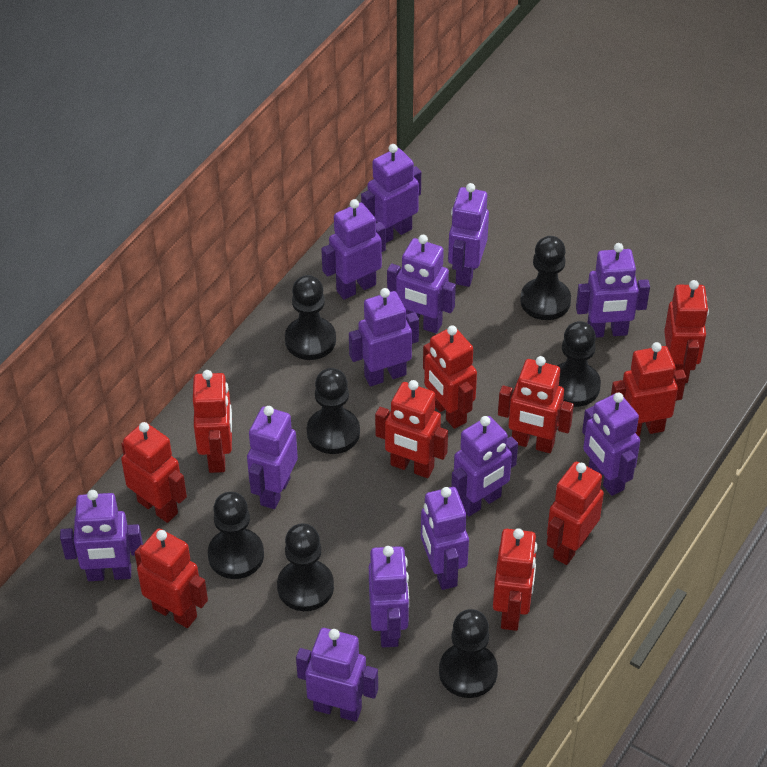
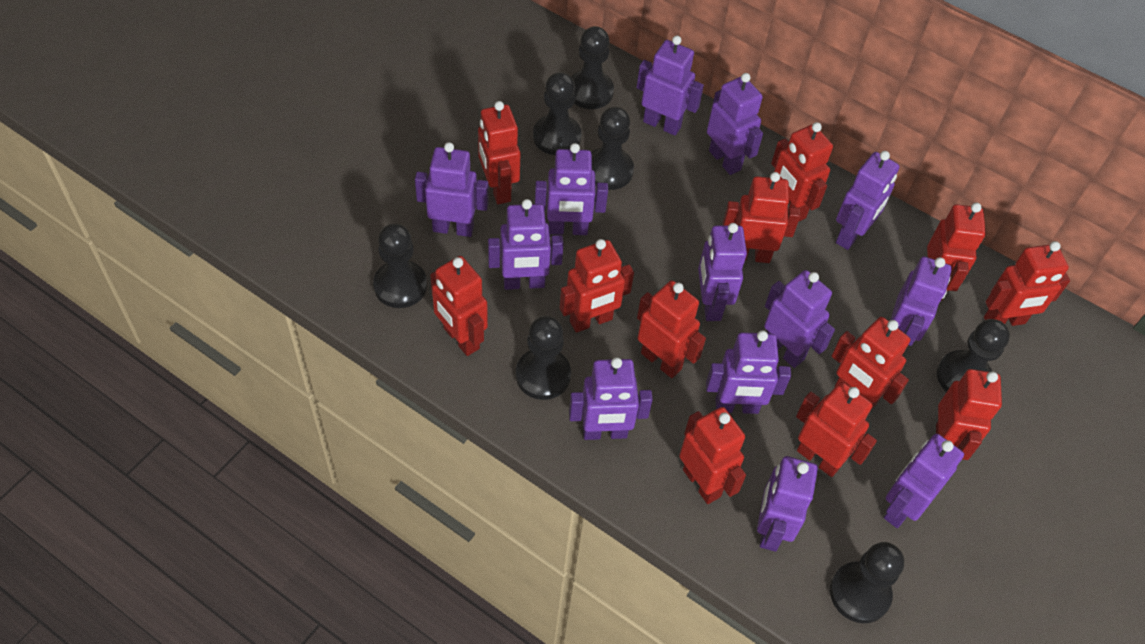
red robot: 10 -> 12

